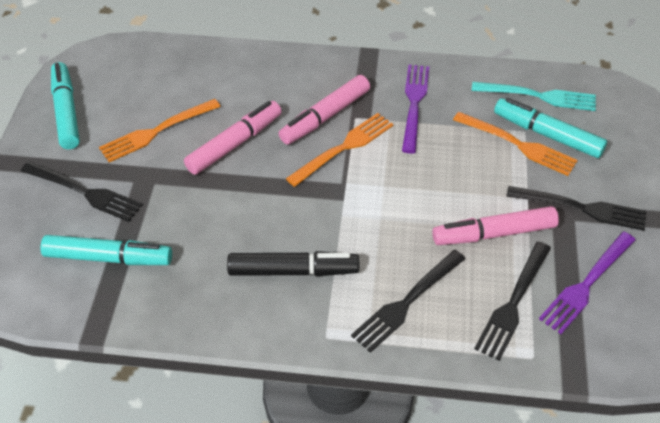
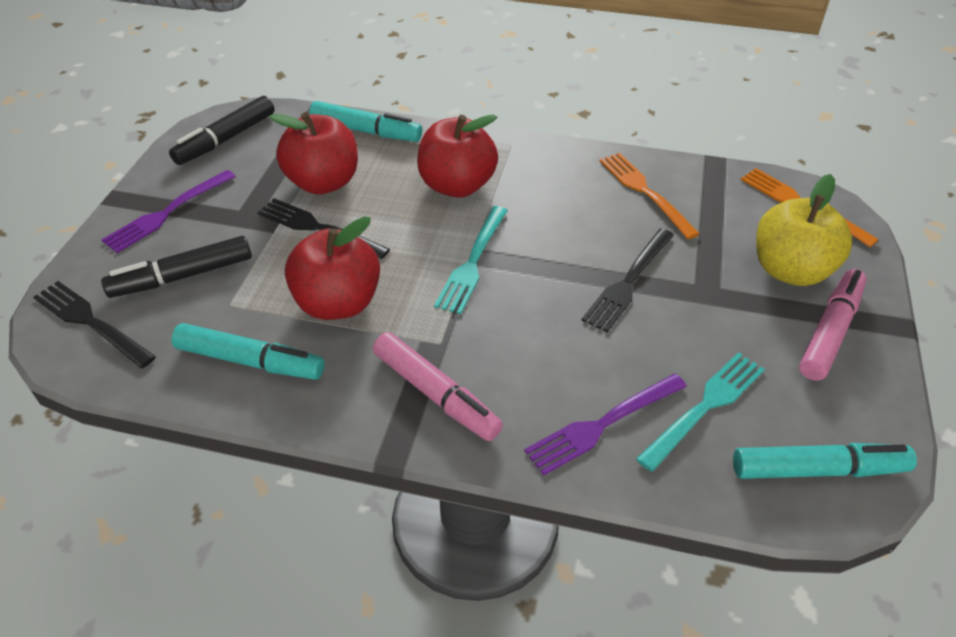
black fork: 4 -> 3
black marker: 1 -> 2
orange fork: 3 -> 2
pink marker: 3 -> 2
red apple: 0 -> 3
turquoise fork: 1 -> 2
yellow apple: 0 -> 1

